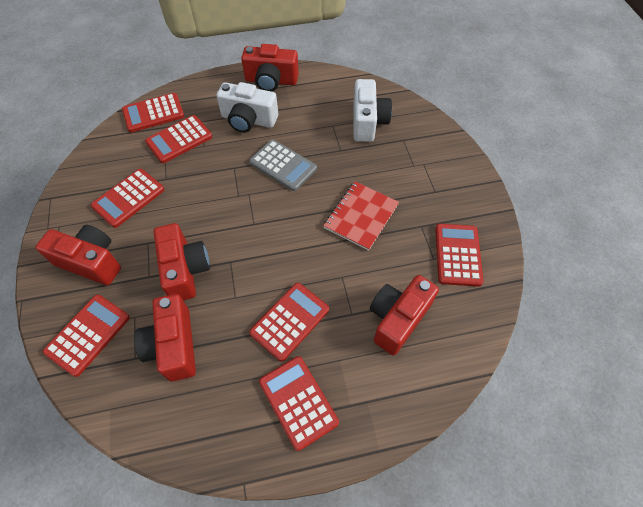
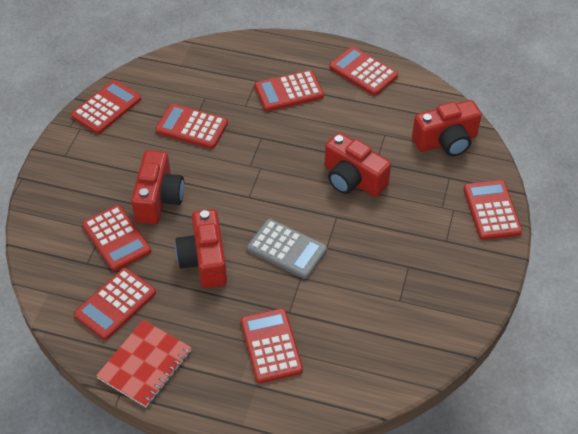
red calculator: 7 -> 8
red camera: 5 -> 4
white camera: 2 -> 0

